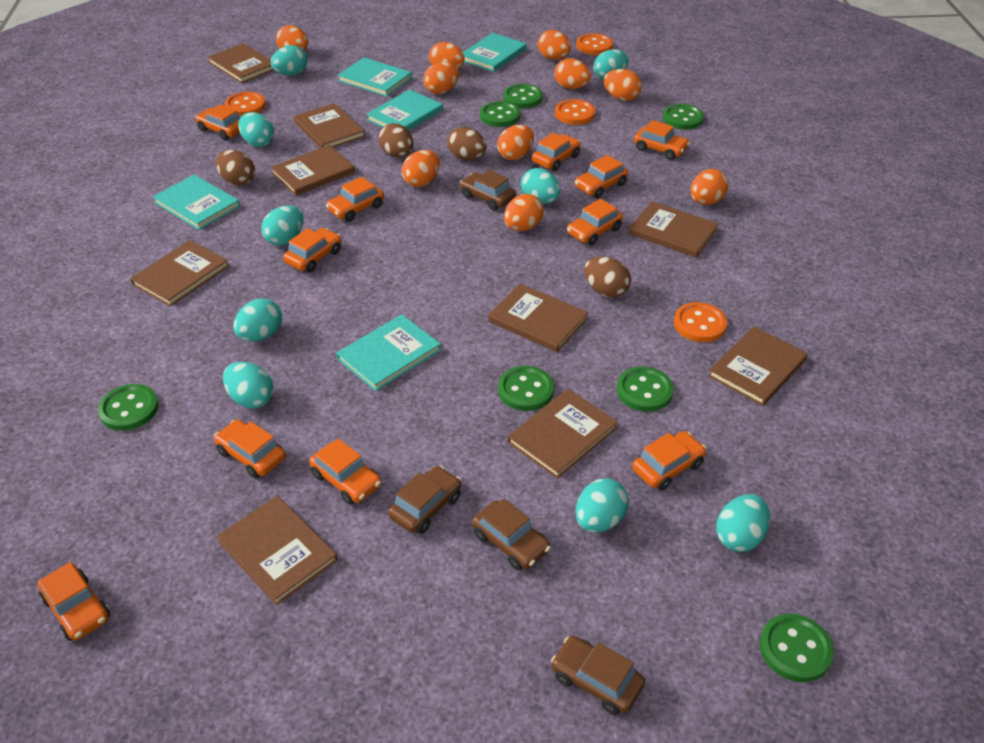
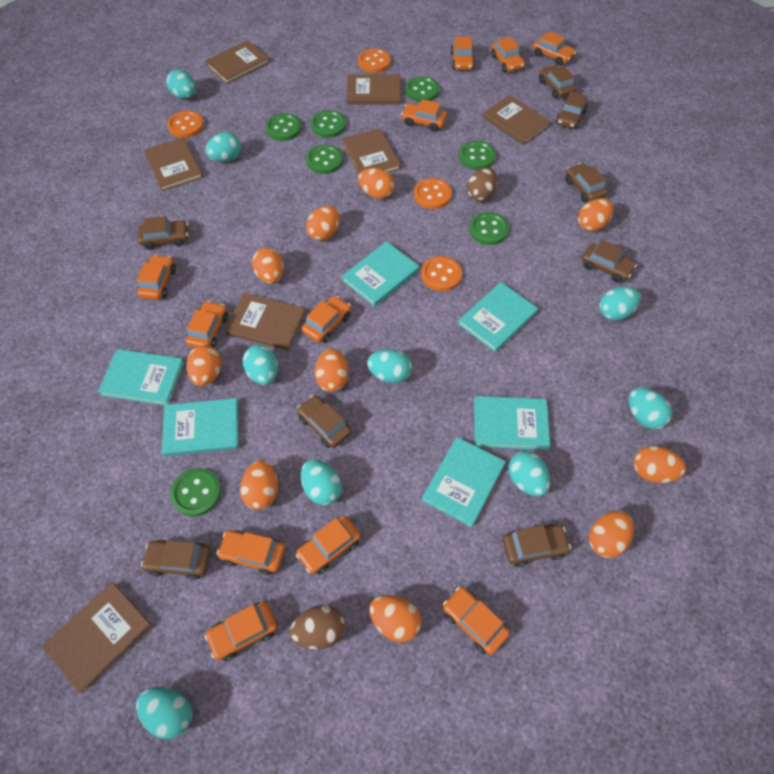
brown book: 9 -> 7
brown car: 4 -> 8
brown egg: 4 -> 2
turquoise book: 5 -> 6

